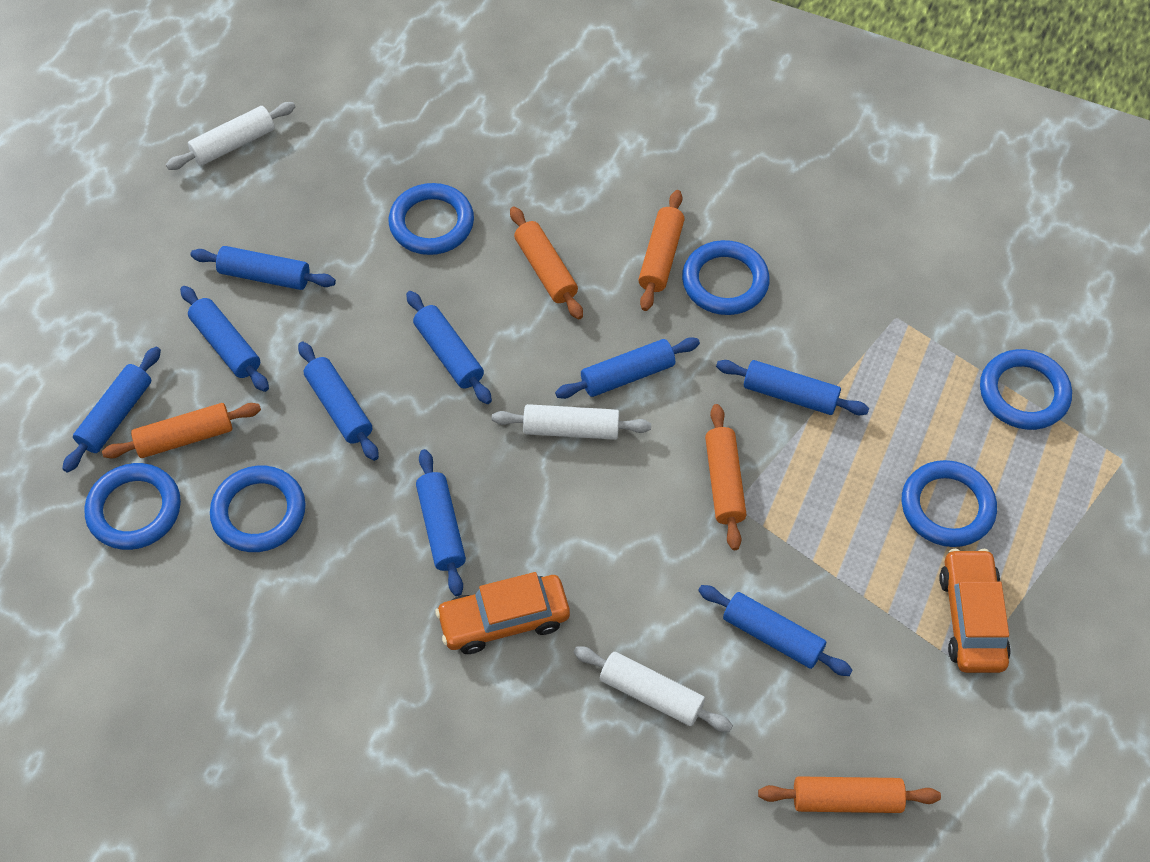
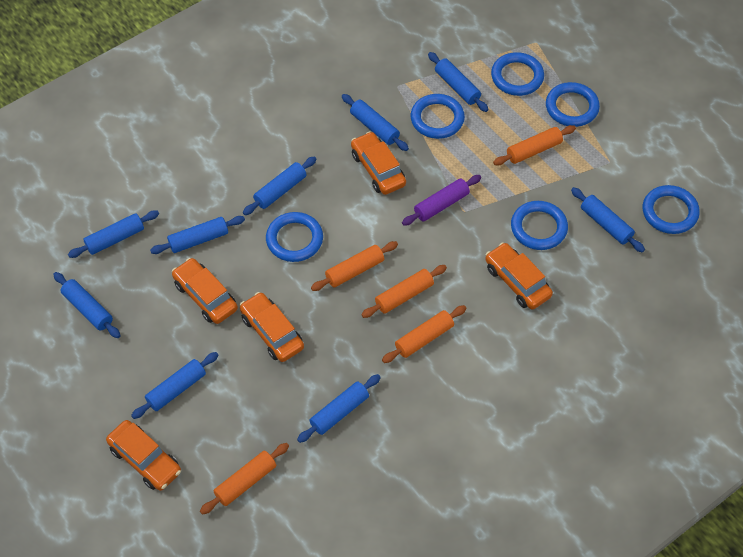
orange car: 2 -> 5
purple rolling pin: 0 -> 1
white rolling pin: 3 -> 0

